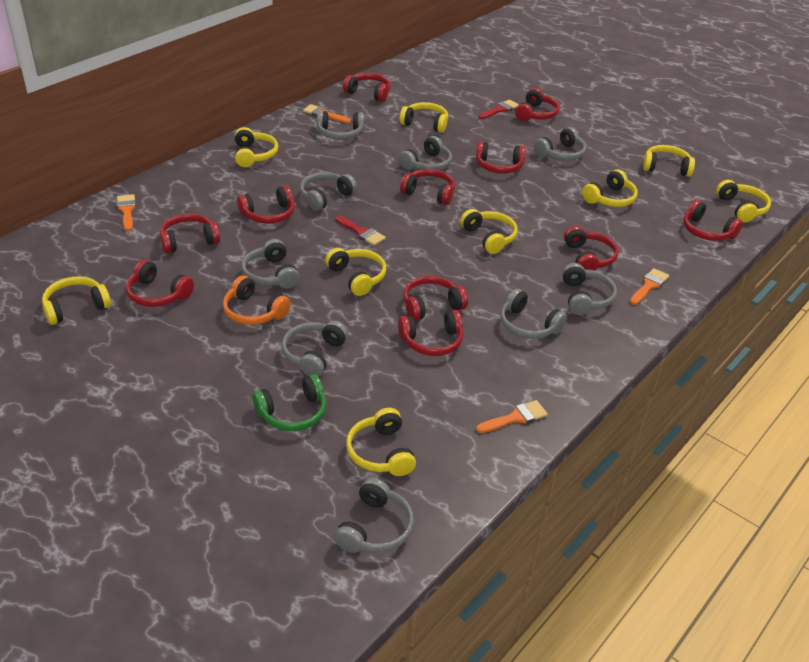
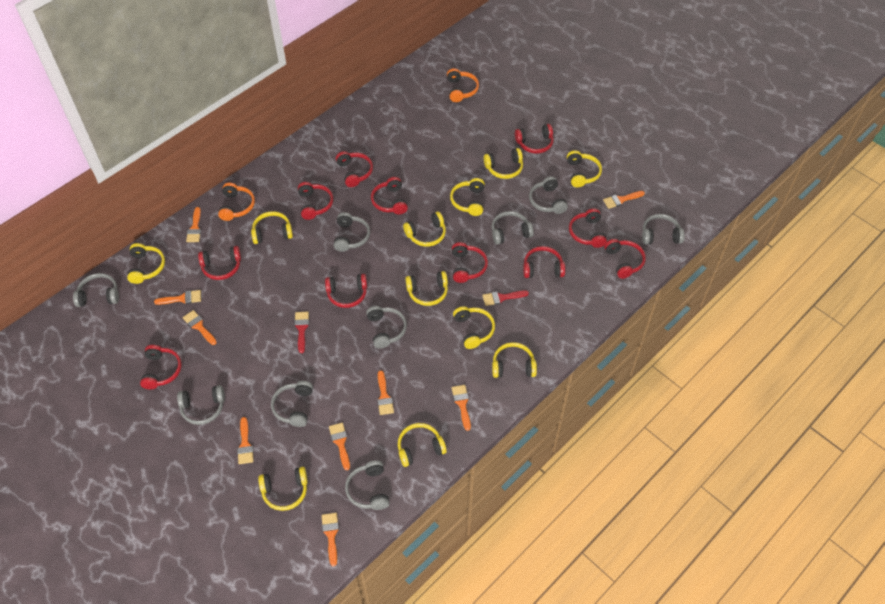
green headphones: 1 -> 0
orange brush: 4 -> 9
orange headphones: 1 -> 2
yellow headphones: 9 -> 11

